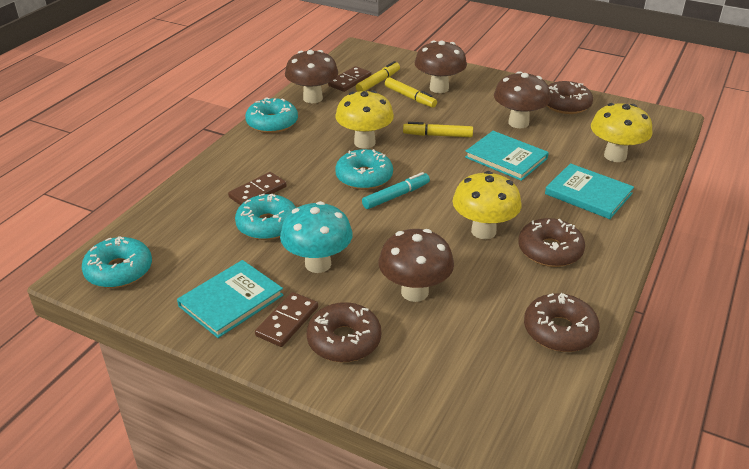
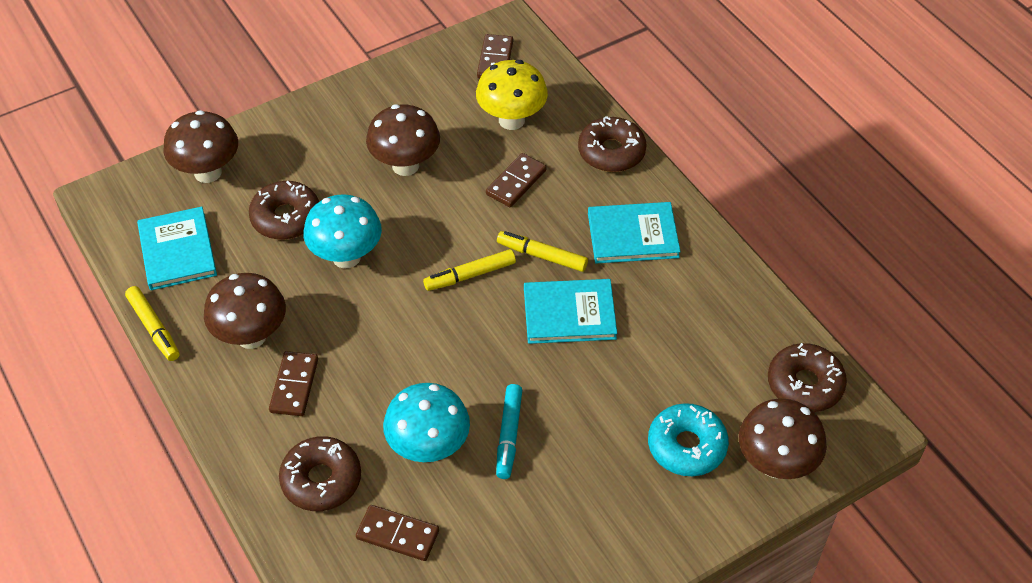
brown domino: 3 -> 4
turquoise donut: 4 -> 1
turquoise mushroom: 1 -> 2
yellow mushroom: 3 -> 1

